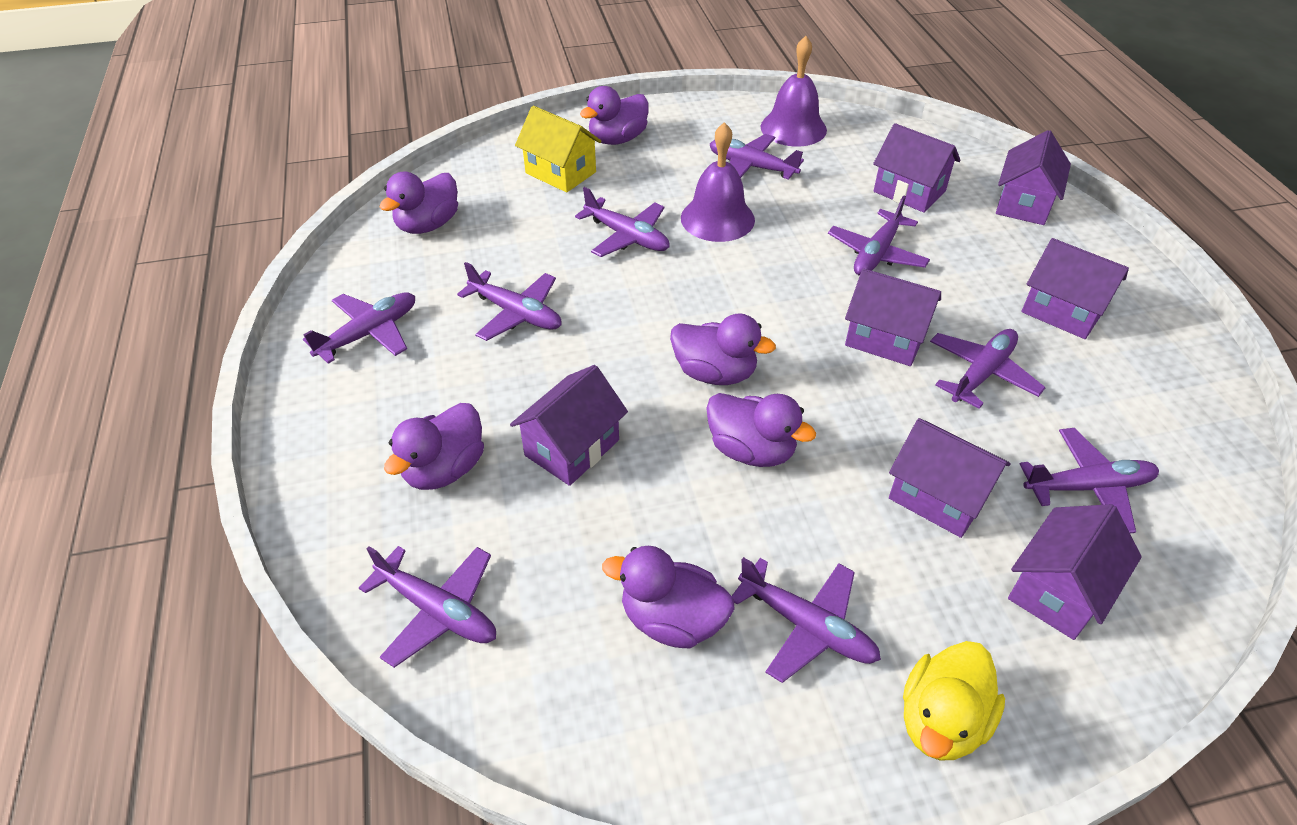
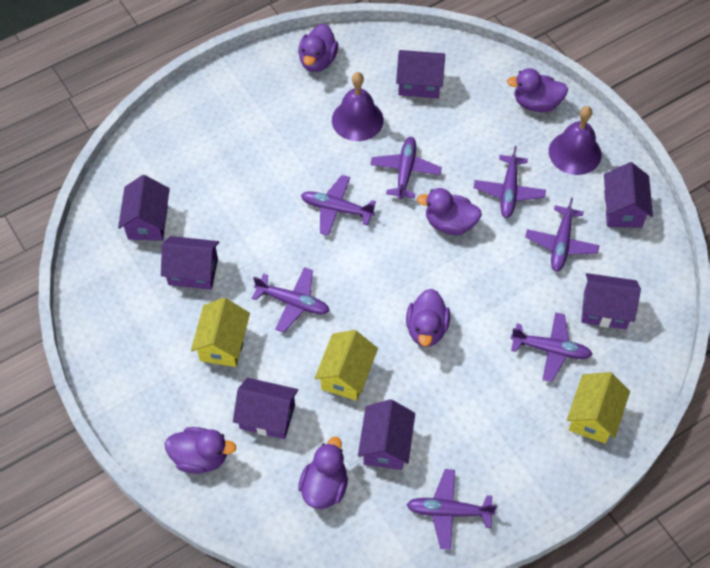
purple plane: 9 -> 7
yellow duck: 1 -> 0
yellow house: 1 -> 3

